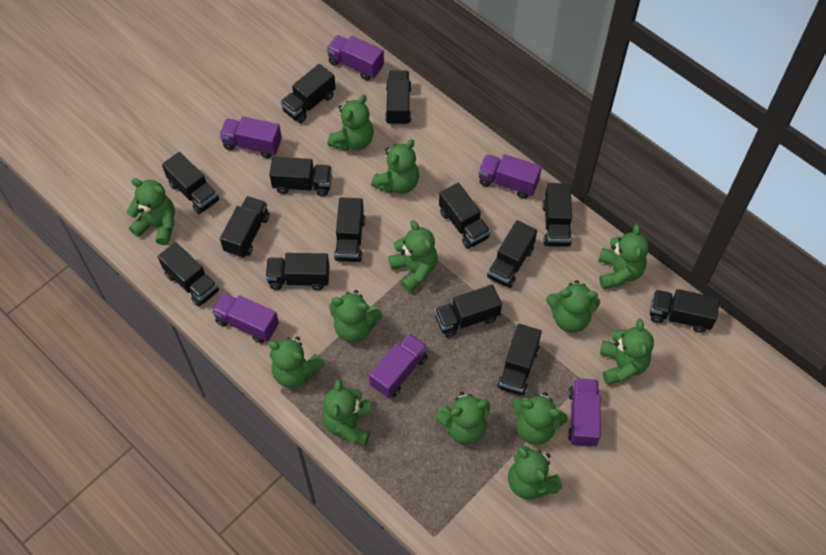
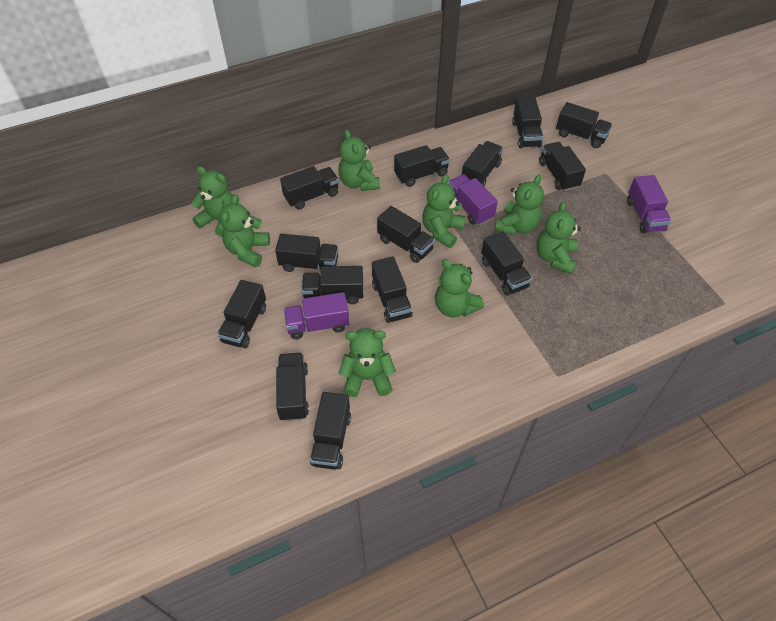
green teddy bear: 13 -> 8
purple truck: 6 -> 3

